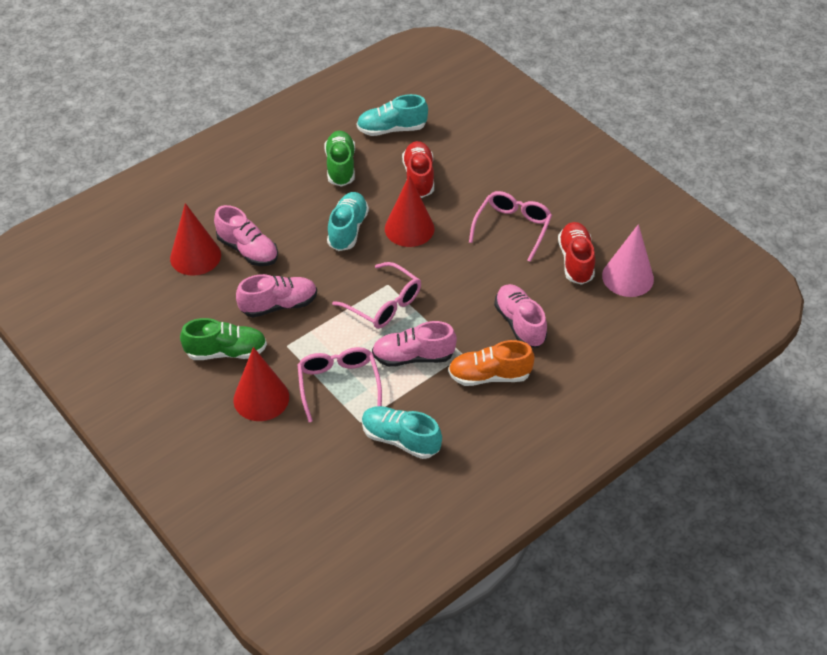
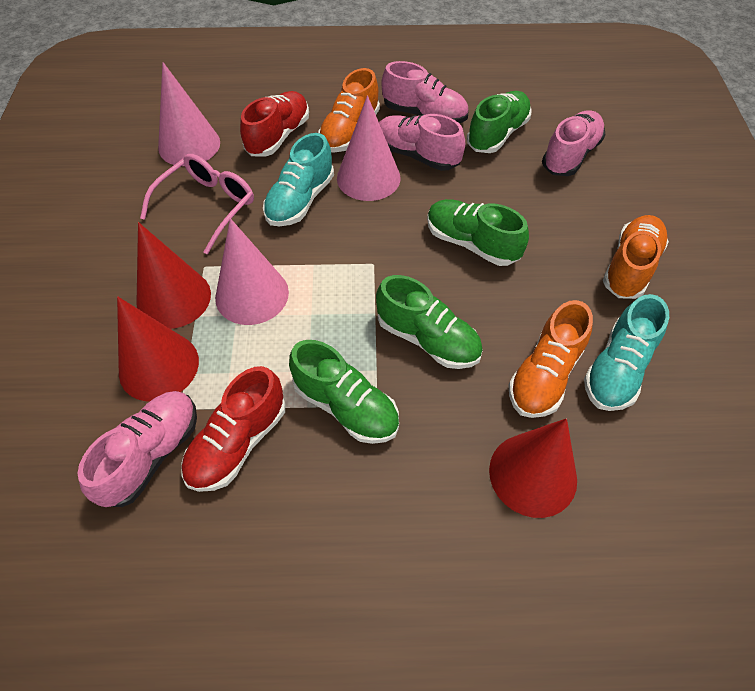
green shoe: 2 -> 4
orange shoe: 1 -> 3
pink cone: 1 -> 3
pink glasses: 3 -> 1
turquoise shoe: 3 -> 2

